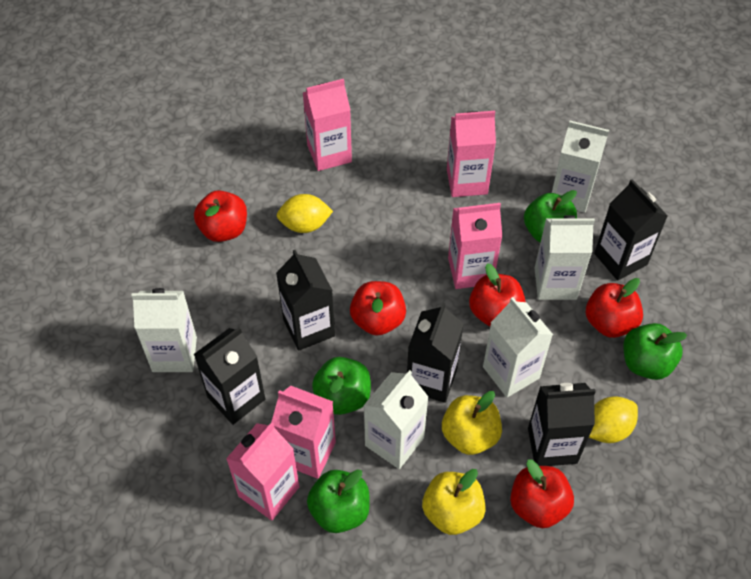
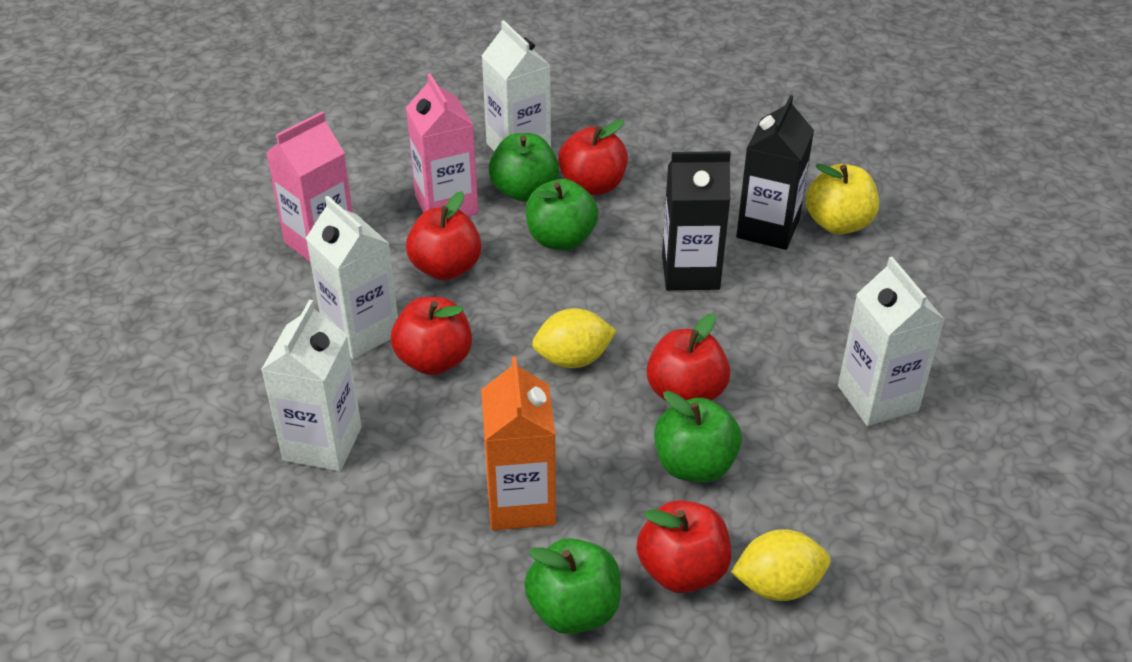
black carton: 5 -> 2
orange carton: 0 -> 1
pink carton: 5 -> 2
white carton: 5 -> 4
yellow apple: 2 -> 1

